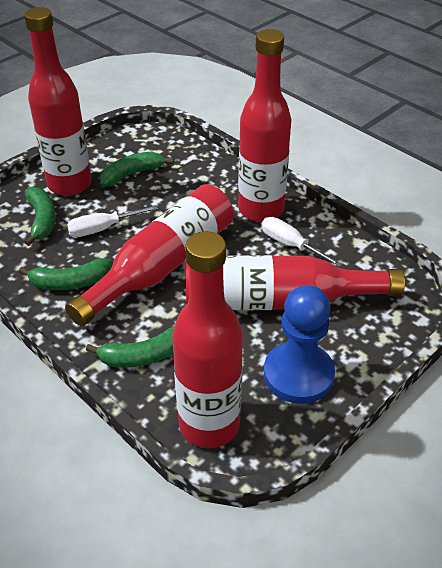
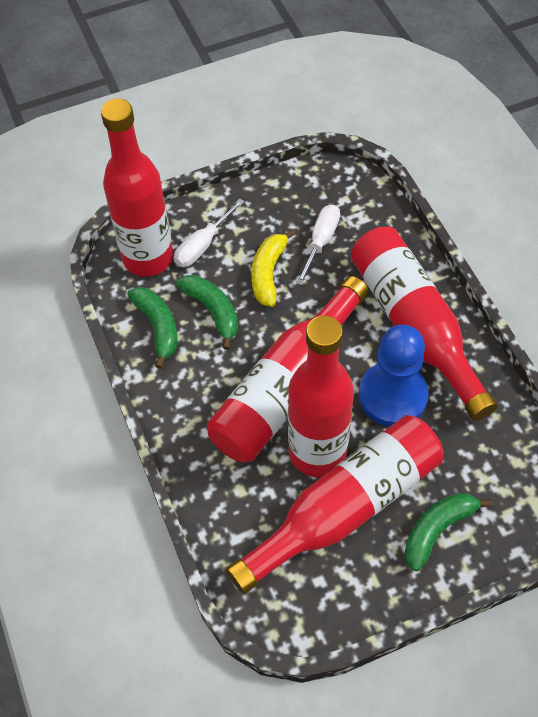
green banana: 4 -> 3
yellow banana: 0 -> 1

